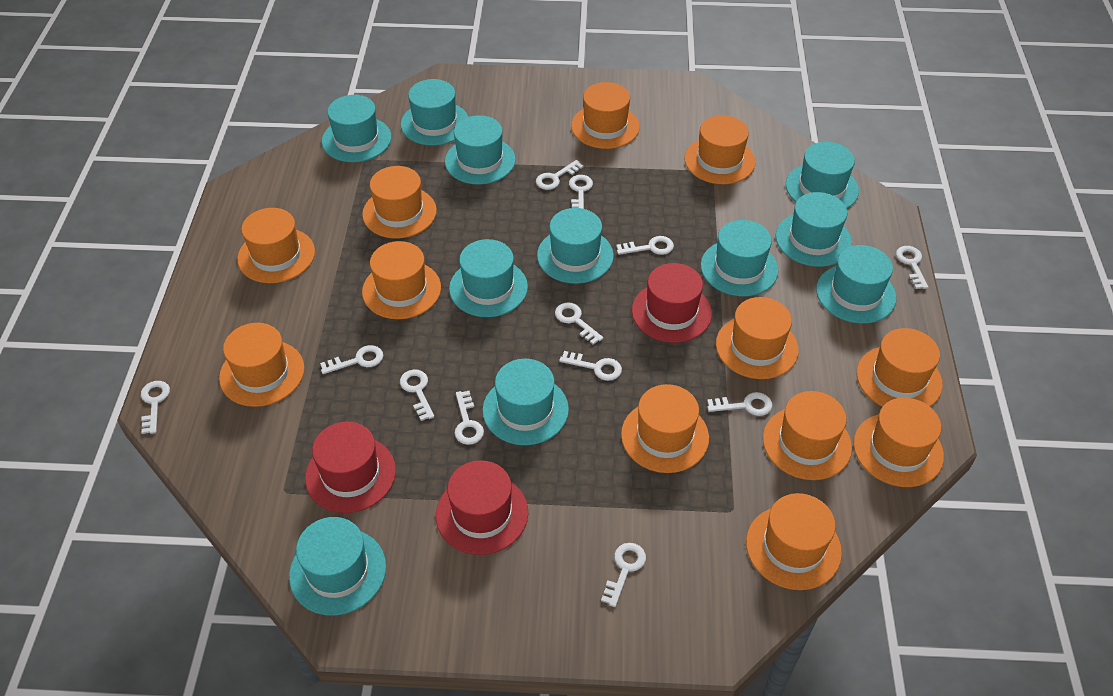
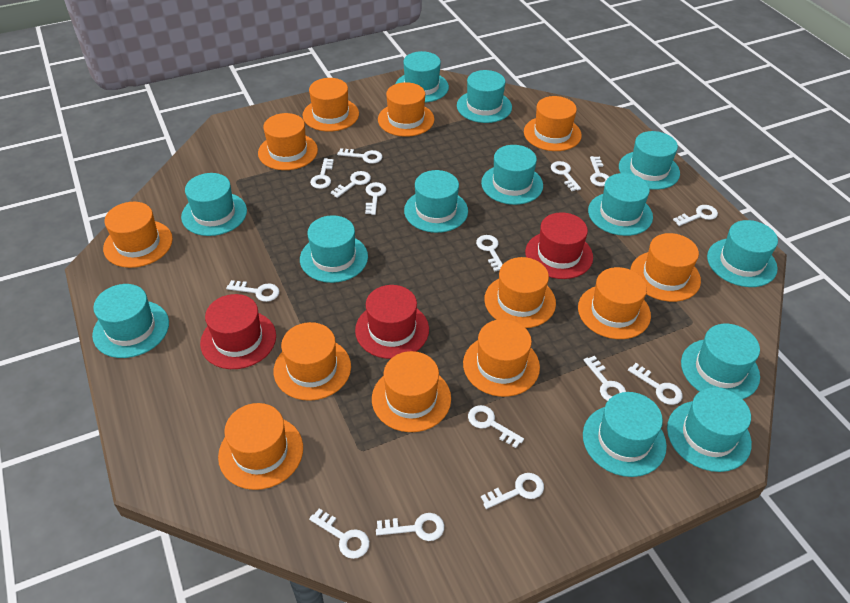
turquoise hat: 11 -> 13
white key: 12 -> 15

